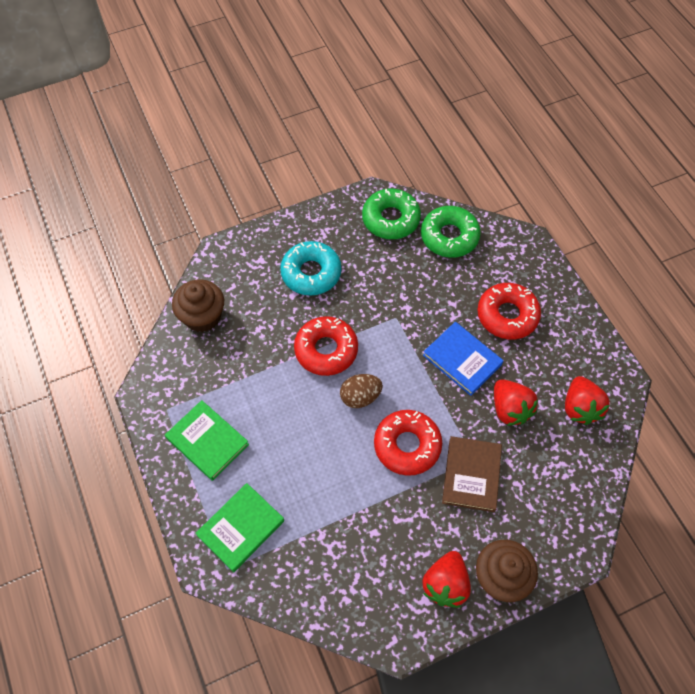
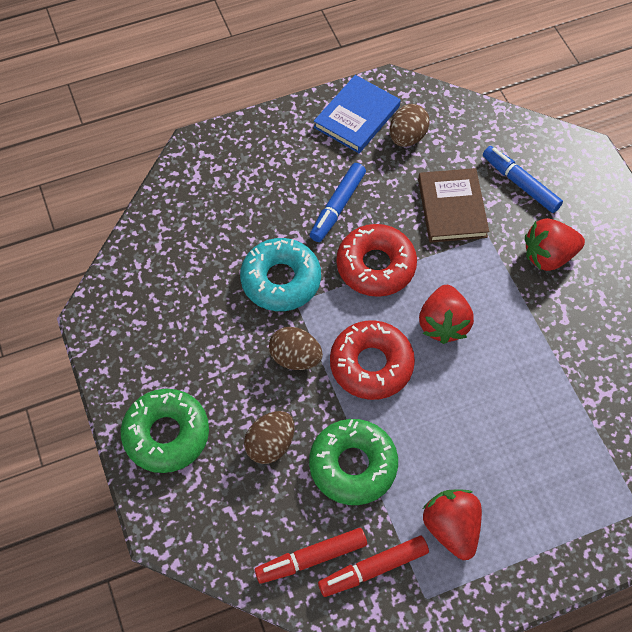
blue marker: 0 -> 2
brown cupcake: 2 -> 0
brown egg: 1 -> 3
green book: 2 -> 0
red donut: 3 -> 2
red marker: 0 -> 2

